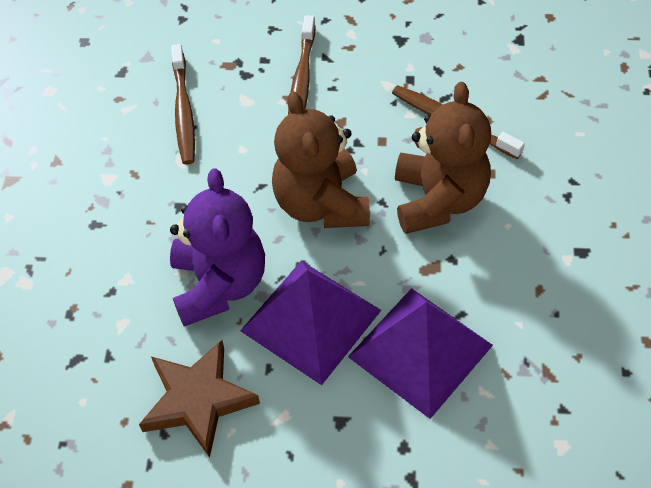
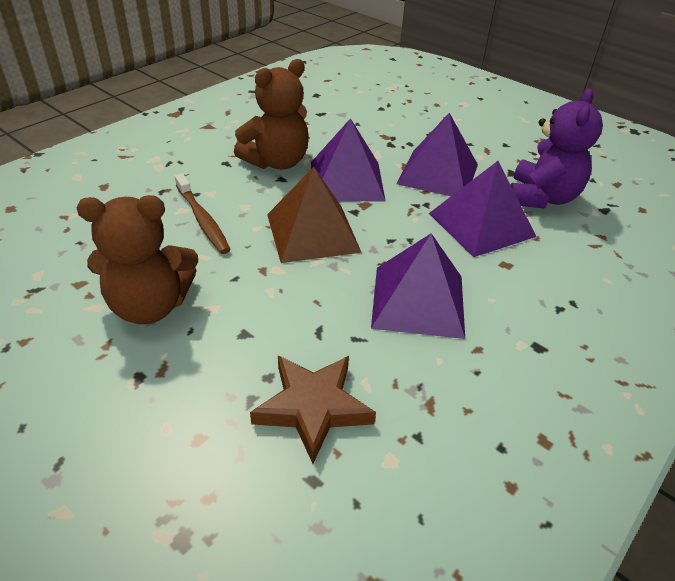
brown pyramid: 0 -> 1
brown toothbrush: 3 -> 1
purple pyramid: 2 -> 4

